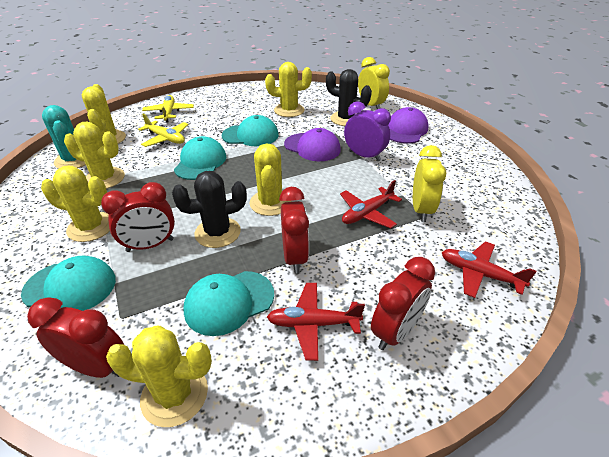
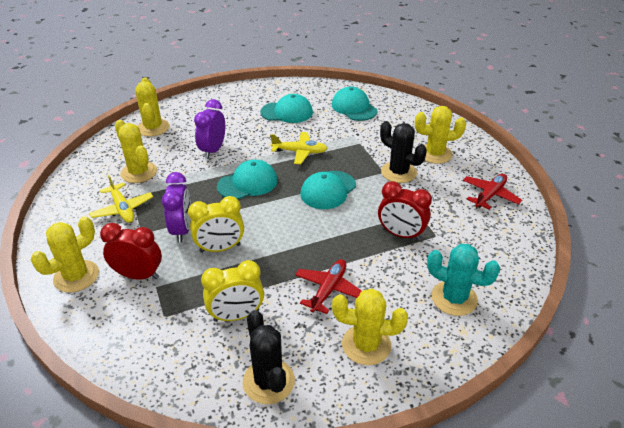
purple cap: 2 -> 0
purple clock: 1 -> 2
red clock: 4 -> 2
red plane: 3 -> 2
yellow cactus: 6 -> 5

